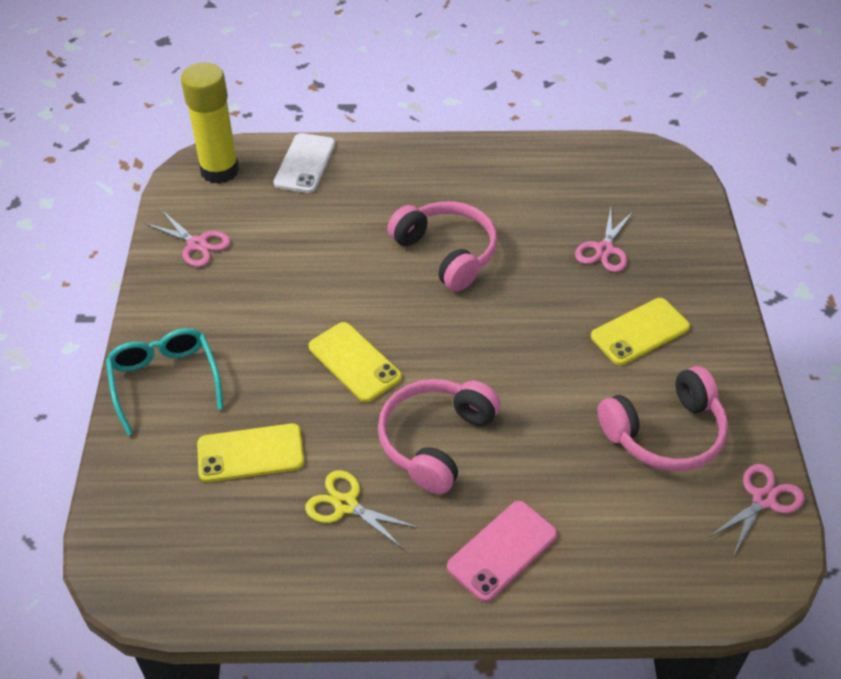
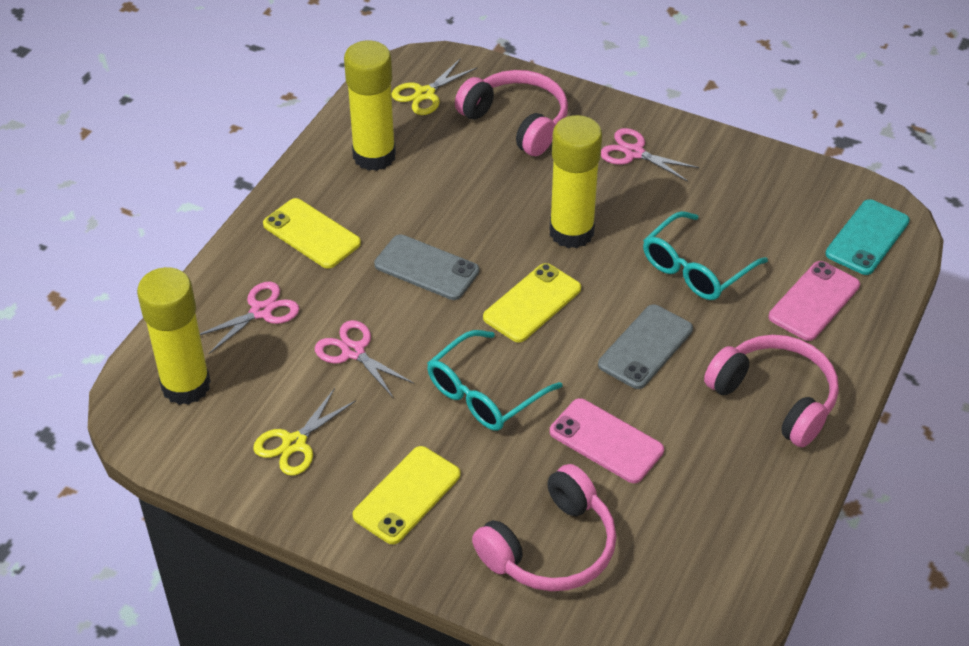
grey phone: 0 -> 2
pink phone: 1 -> 2
turquoise glasses: 1 -> 2
turquoise phone: 0 -> 1
white phone: 1 -> 0
yellow glue stick: 1 -> 3
yellow scissors: 1 -> 2

